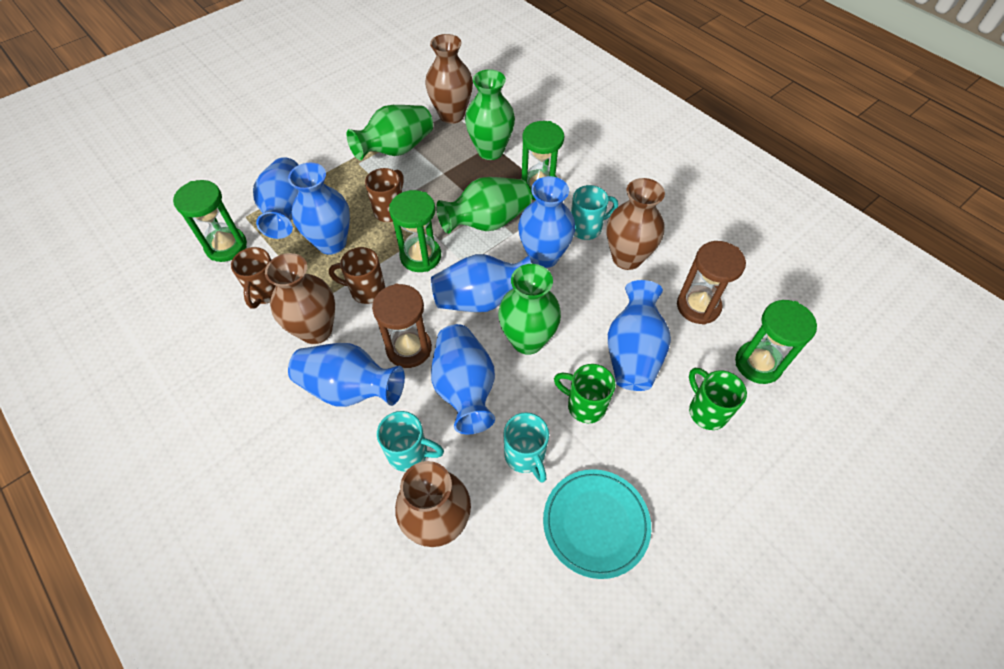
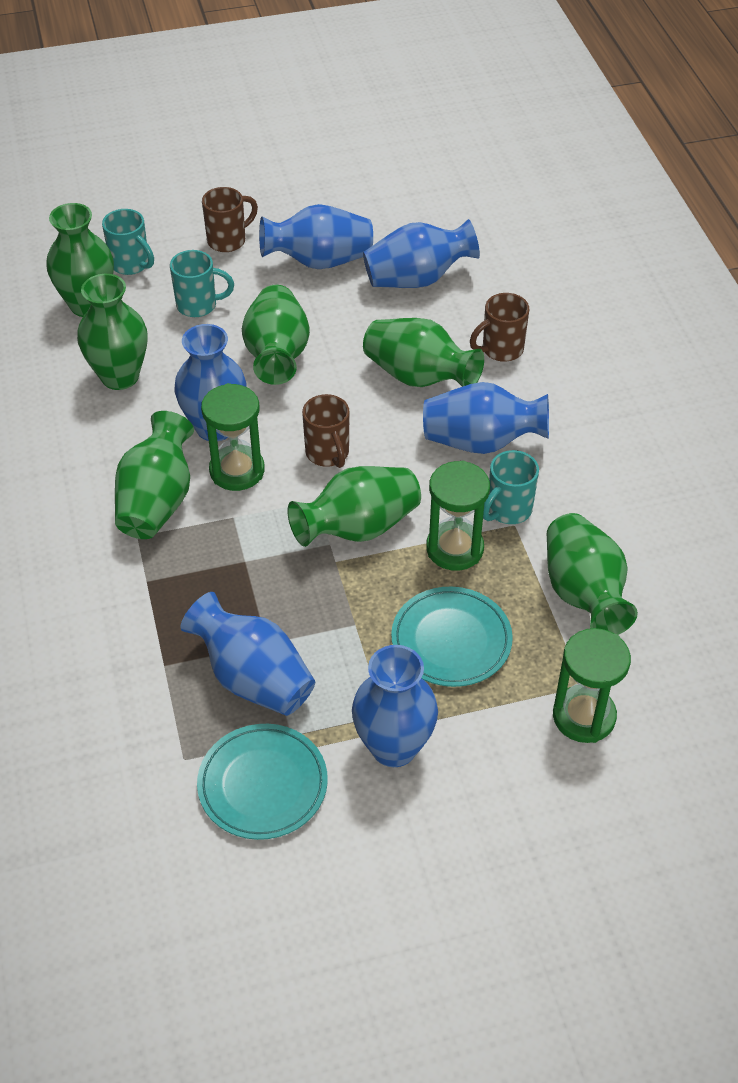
blue vase: 7 -> 6
brown hourglass: 2 -> 0
brown vase: 4 -> 0
green hourglass: 4 -> 3
green mug: 2 -> 0
green vase: 4 -> 7
turquoise plate: 1 -> 2

